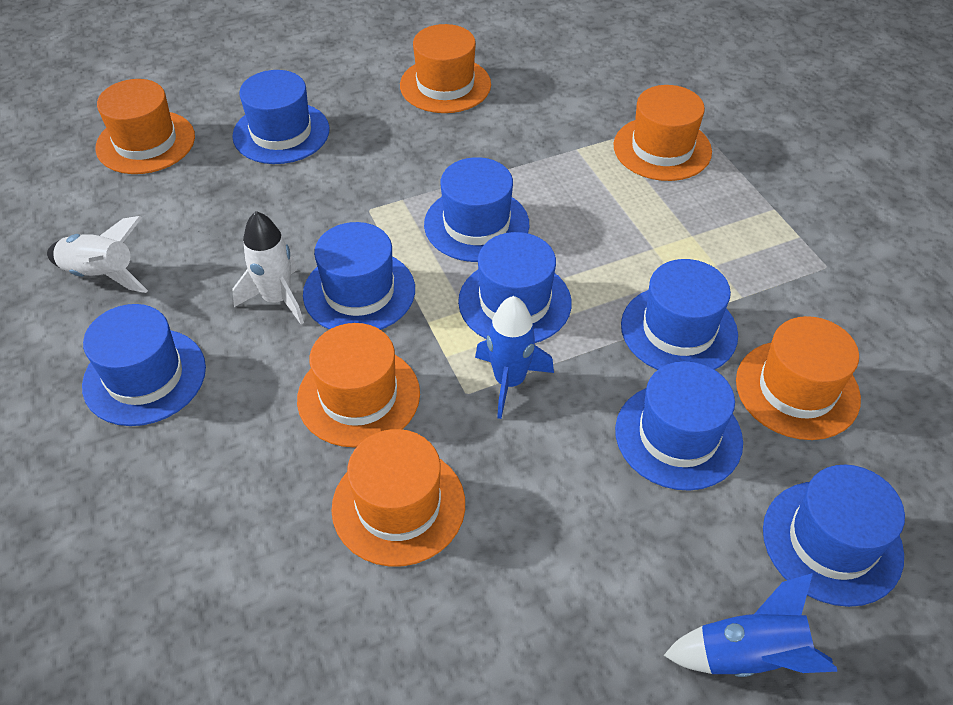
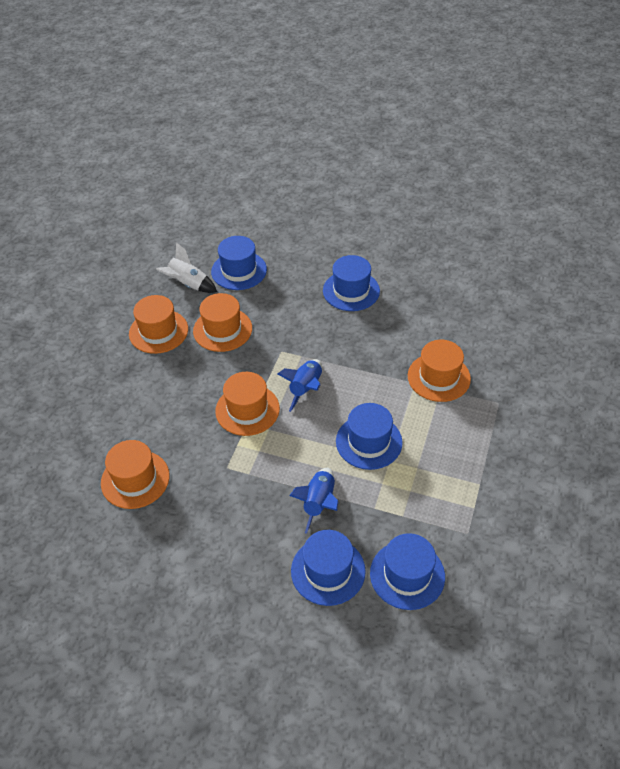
blue hat: 8 -> 5
orange hat: 6 -> 5
white rocket: 2 -> 1

